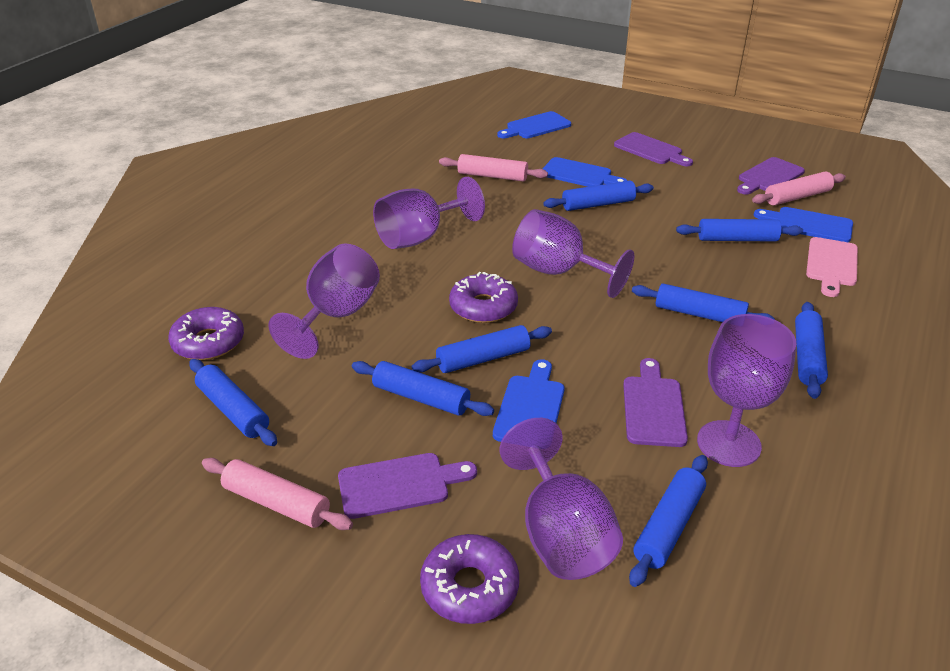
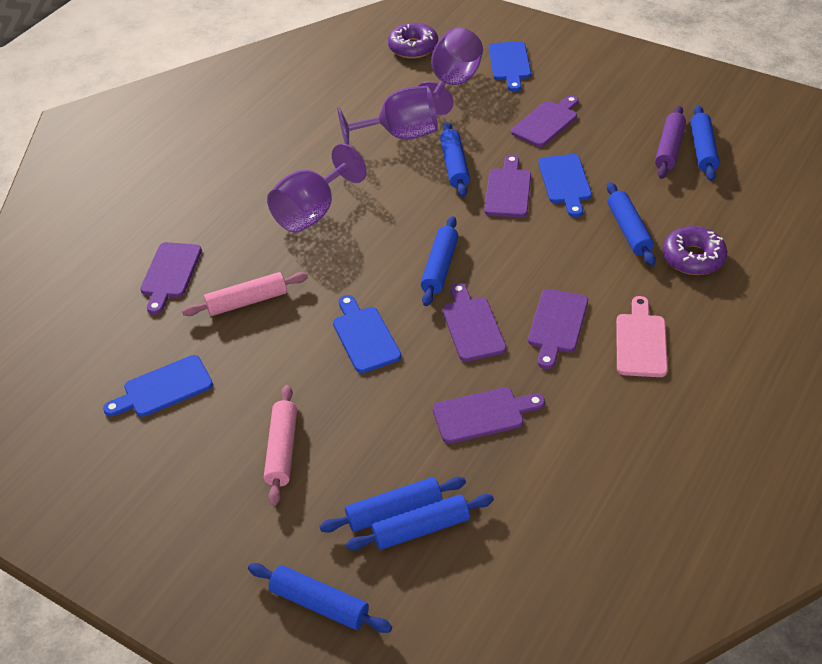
blue rolling pin: 8 -> 7
pink rolling pin: 3 -> 2
purple cutting board: 4 -> 6
purple donut: 3 -> 2
purple goblet: 5 -> 3
purple rolling pin: 0 -> 1

